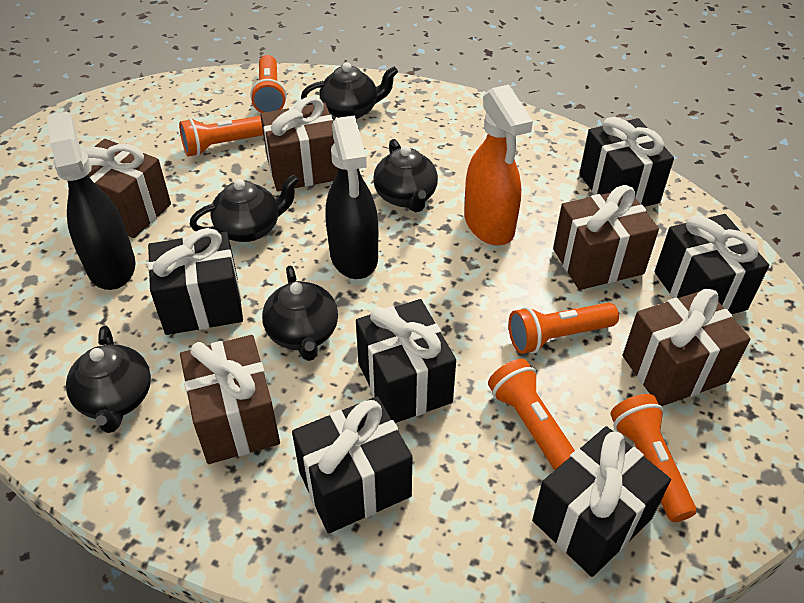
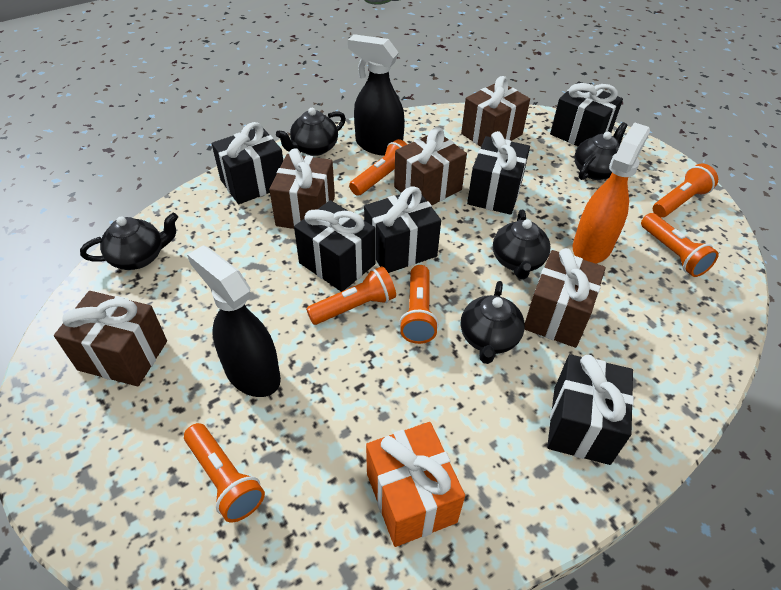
orange flashlight: 5 -> 6
orange gift: 0 -> 1

